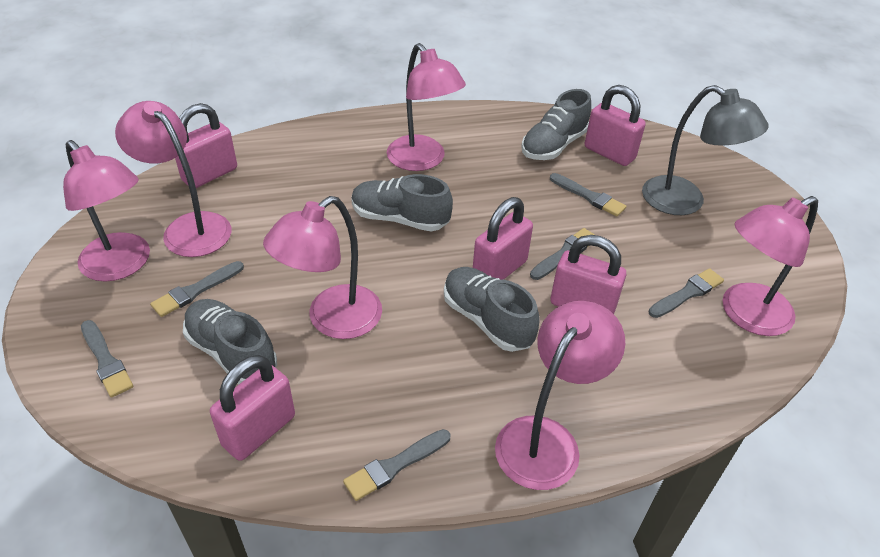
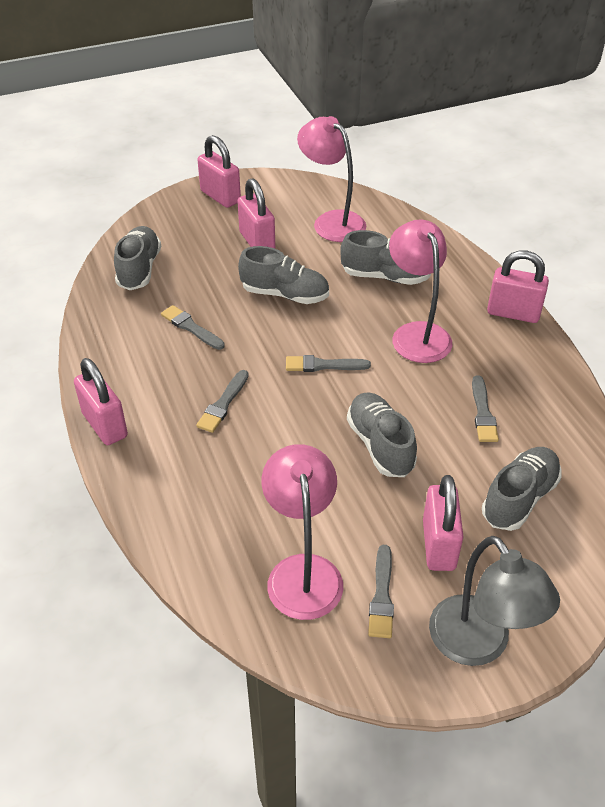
grey brush: 6 -> 5
grey shoe: 4 -> 5
pink lamp: 6 -> 3

